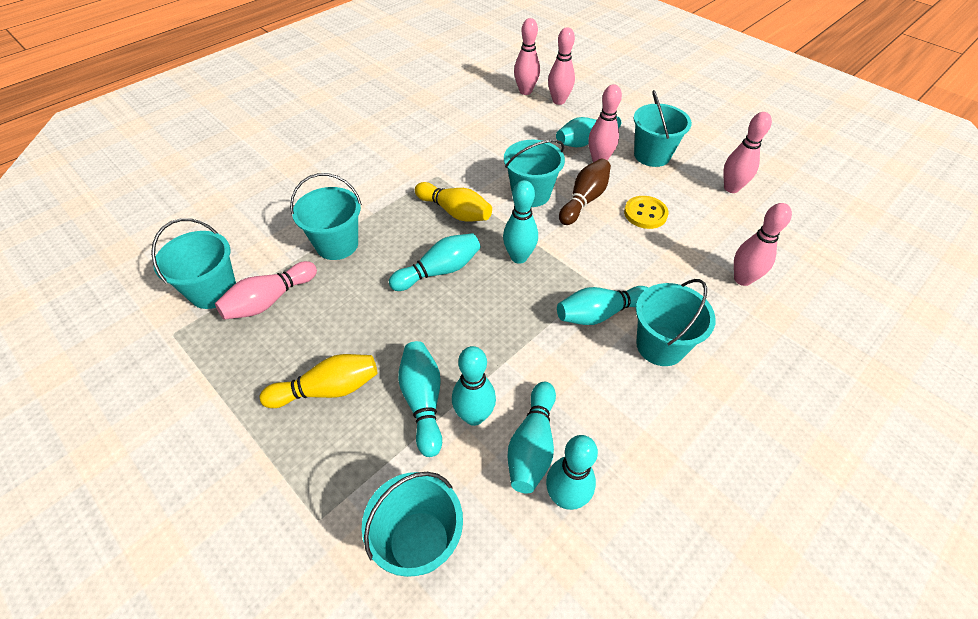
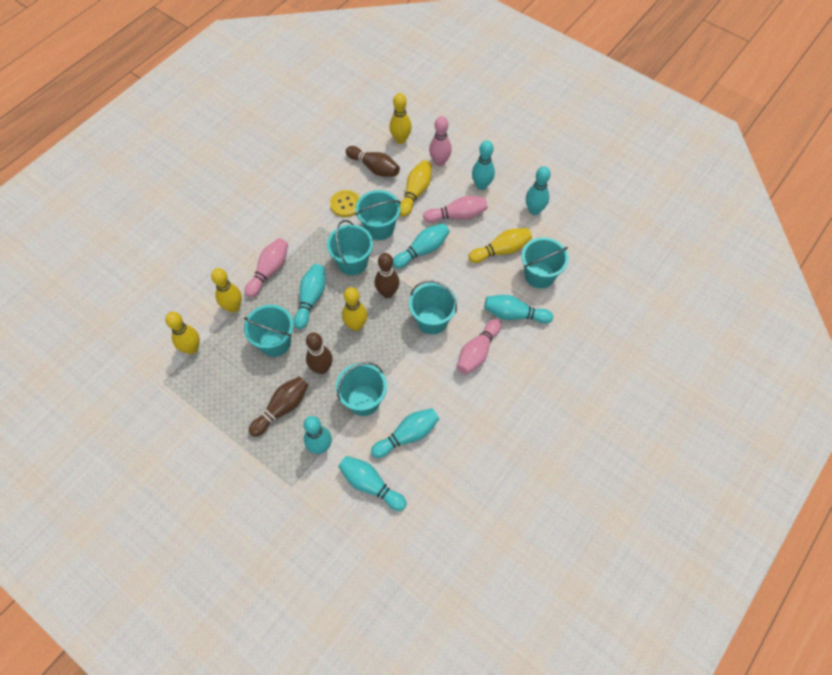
brown bowling pin: 1 -> 4
pink bowling pin: 6 -> 4
yellow bowling pin: 2 -> 6

